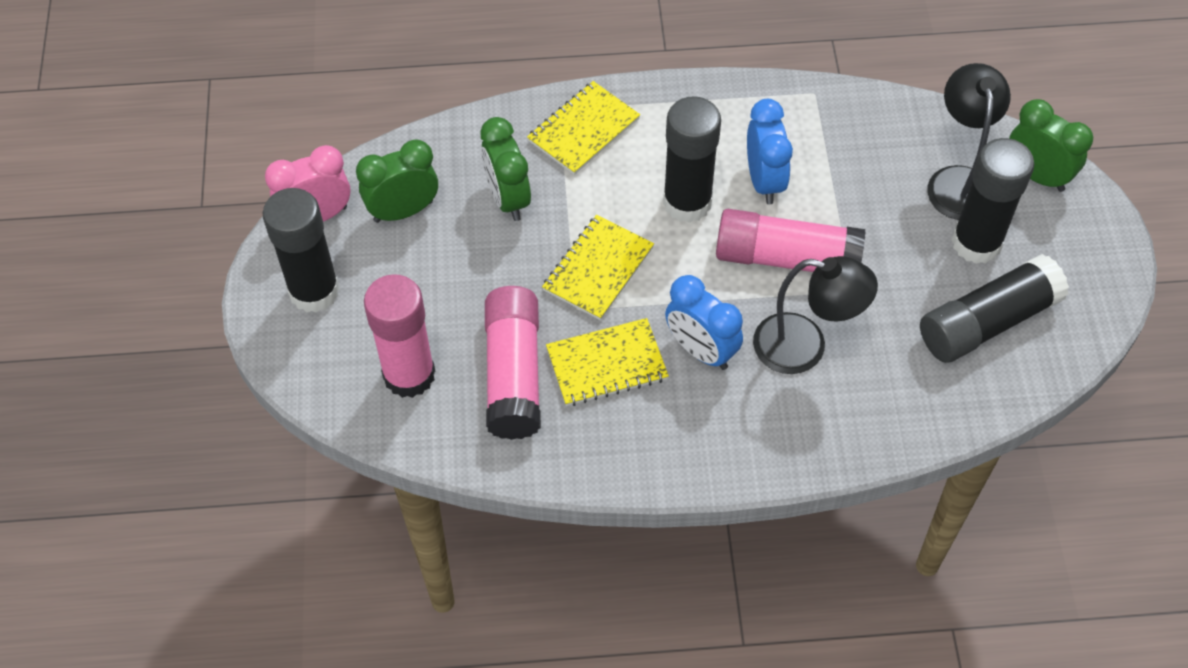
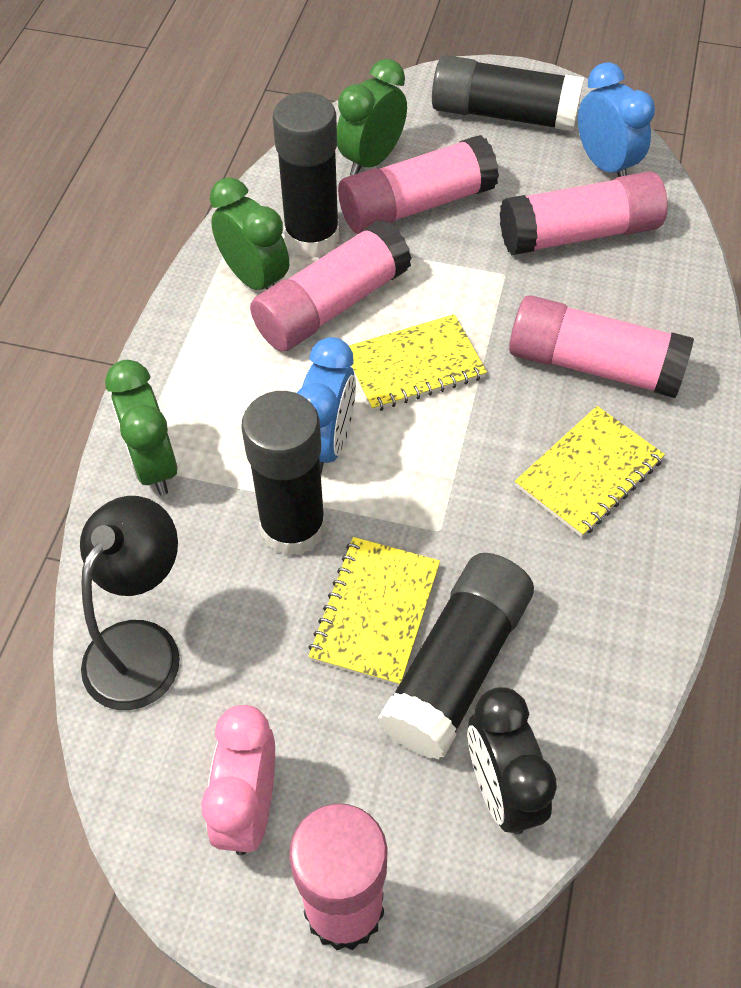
black clock: 0 -> 1
black lamp: 2 -> 1
pink glue stick: 3 -> 5

